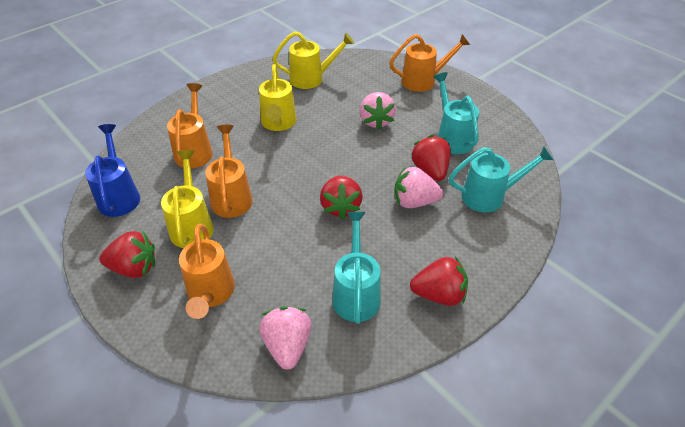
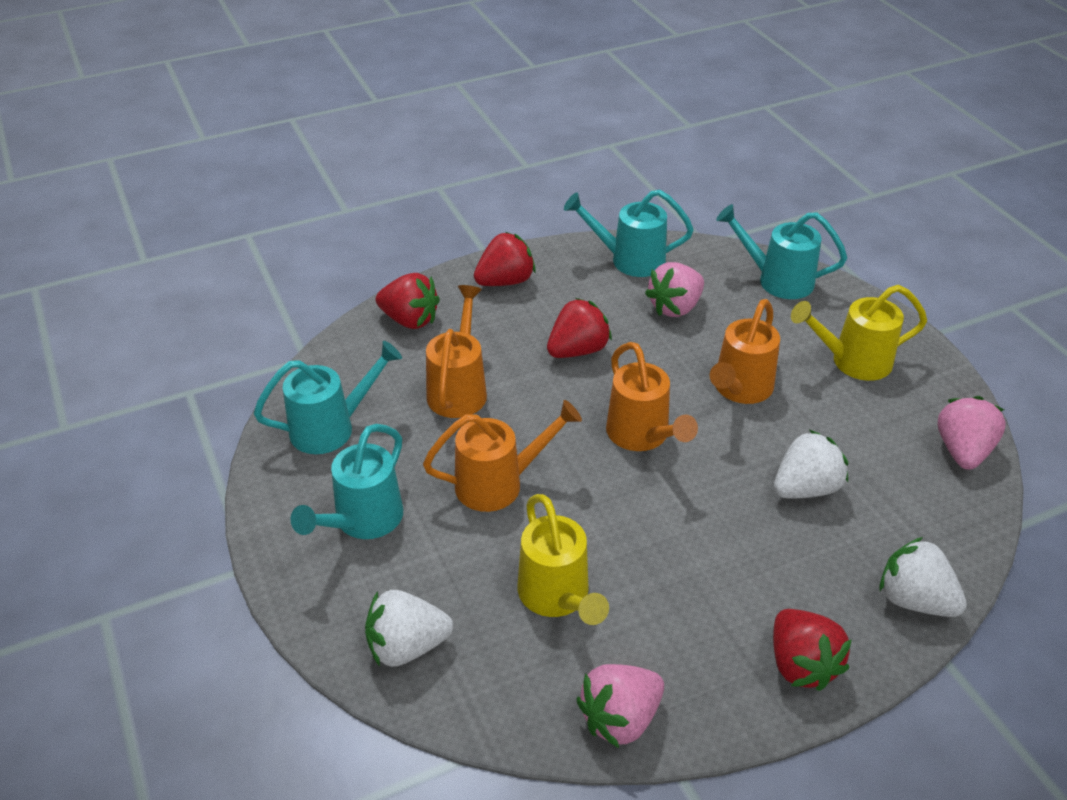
blue watering can: 1 -> 0
turquoise watering can: 3 -> 4
white strawberry: 0 -> 3
yellow watering can: 3 -> 2

